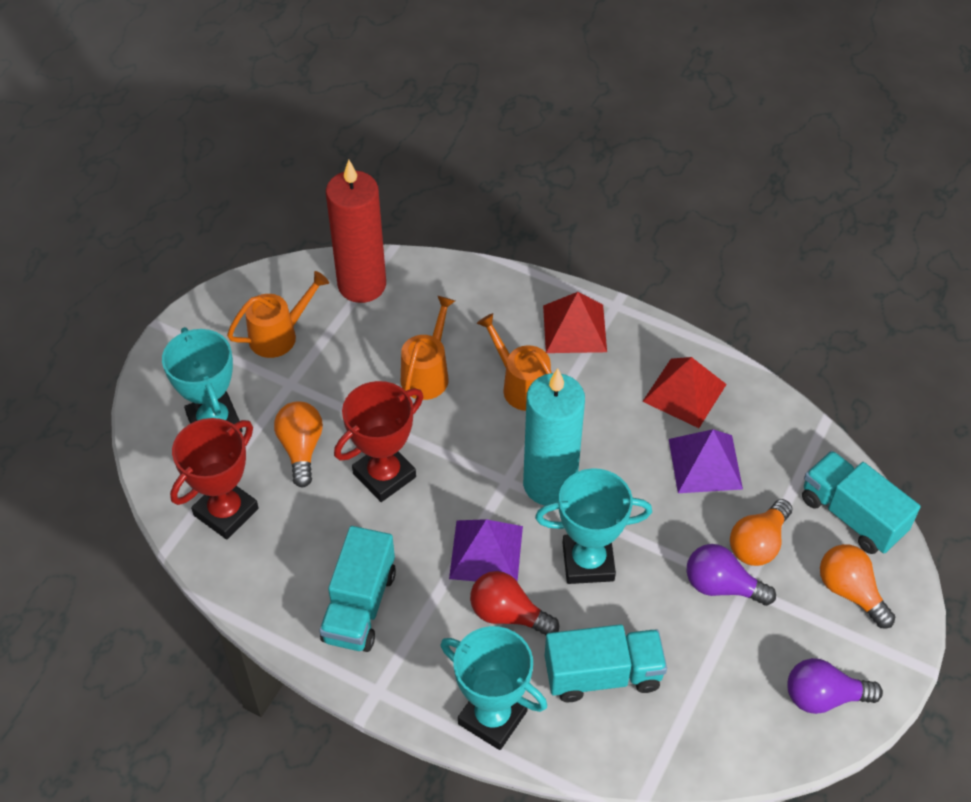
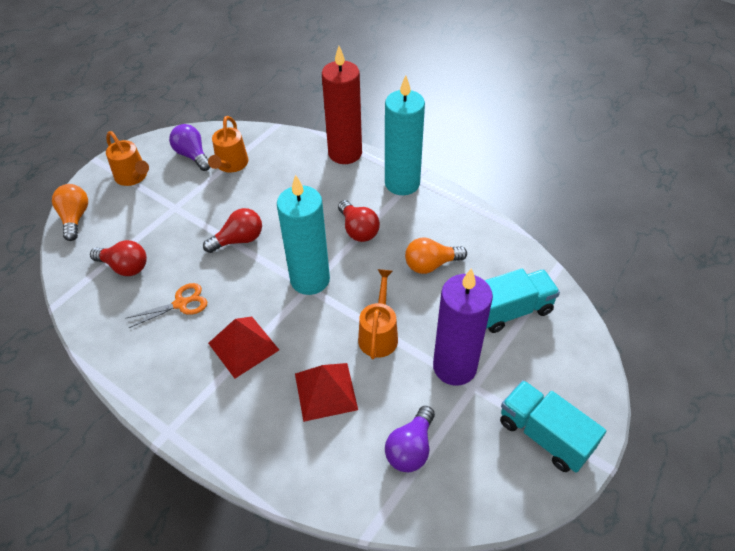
orange light bulb: 3 -> 2
orange scissors: 0 -> 1
purple candle: 0 -> 1
purple pyramid: 2 -> 0
red light bulb: 1 -> 3
red trophy: 2 -> 0
turquoise candle: 1 -> 2
turquoise trophy: 3 -> 0
turquoise truck: 3 -> 2

